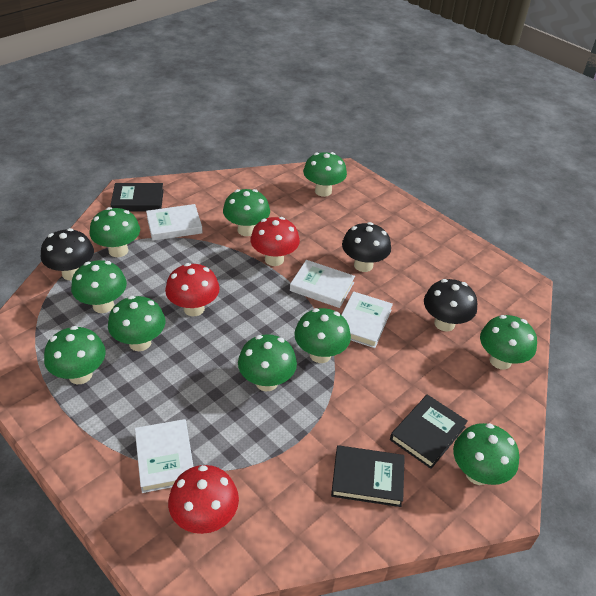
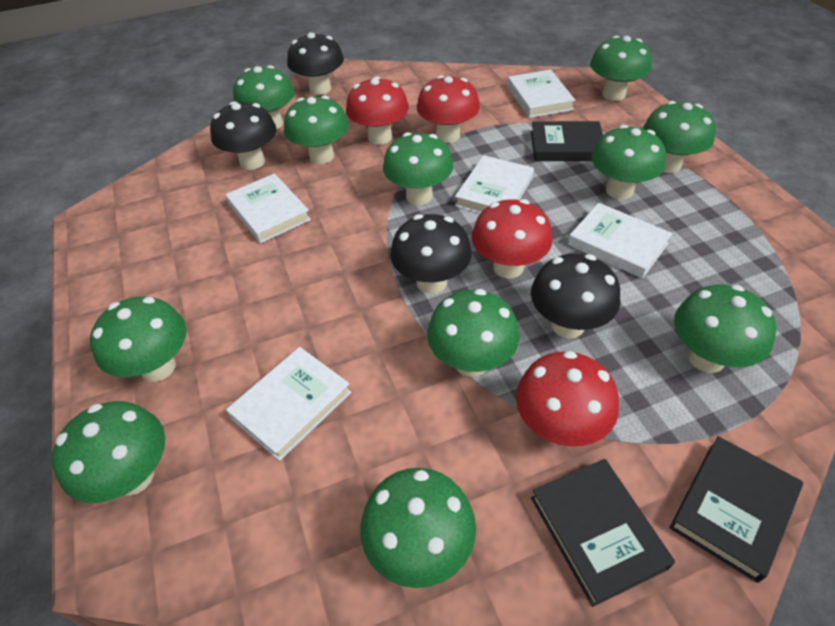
black mushroom: 3 -> 4
green mushroom: 10 -> 11
red mushroom: 3 -> 4
white book: 4 -> 5

